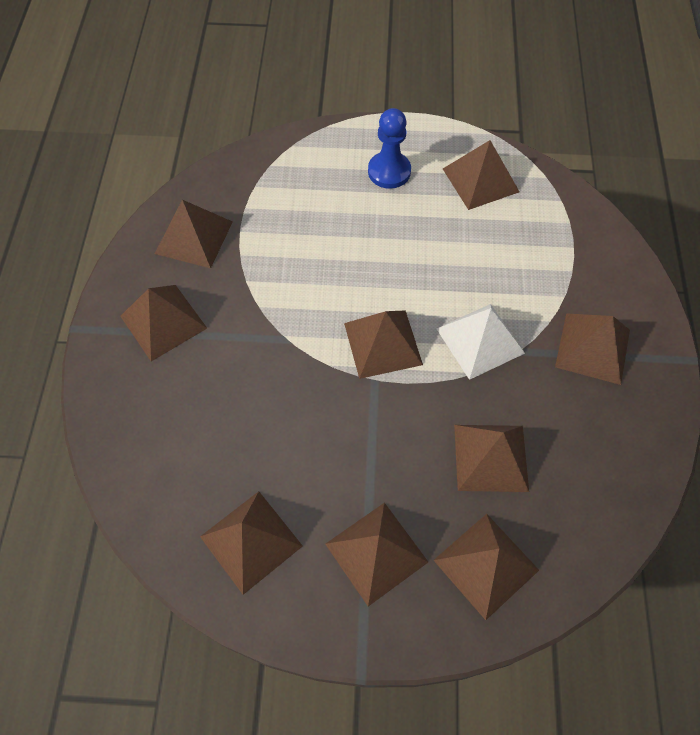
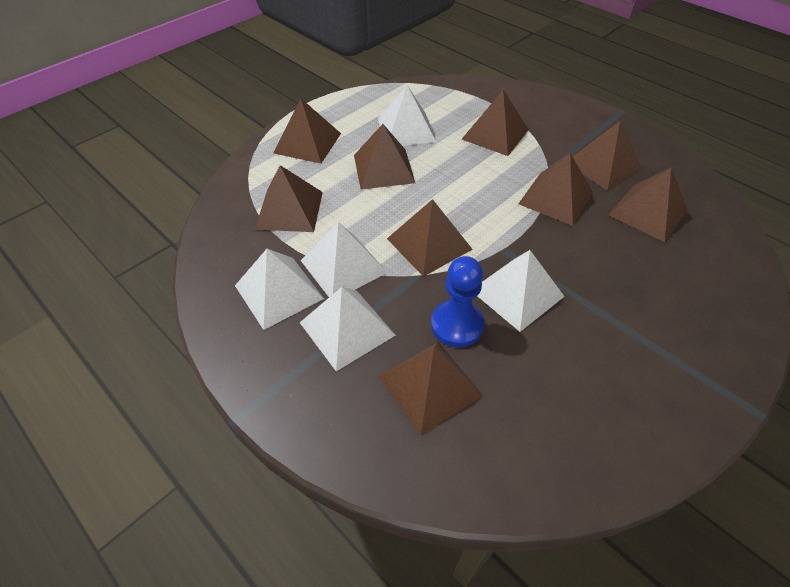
white pyramid: 1 -> 5

